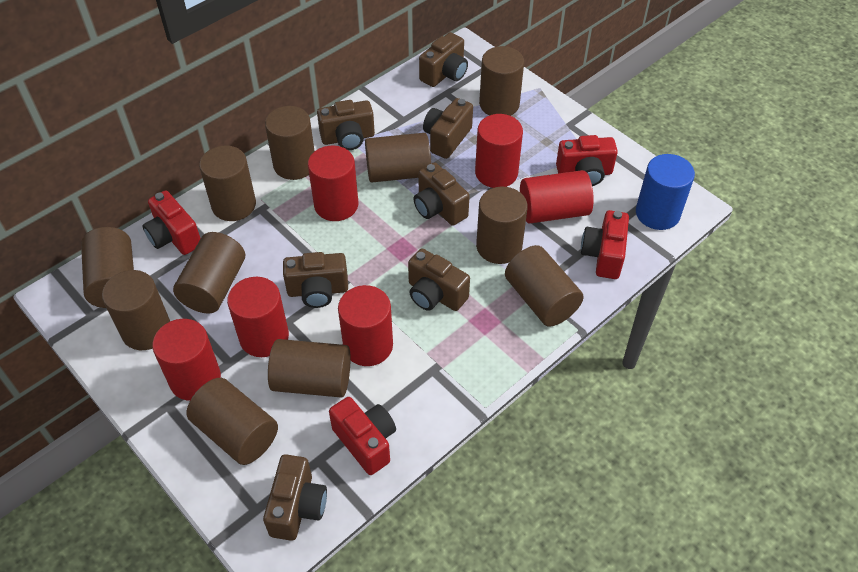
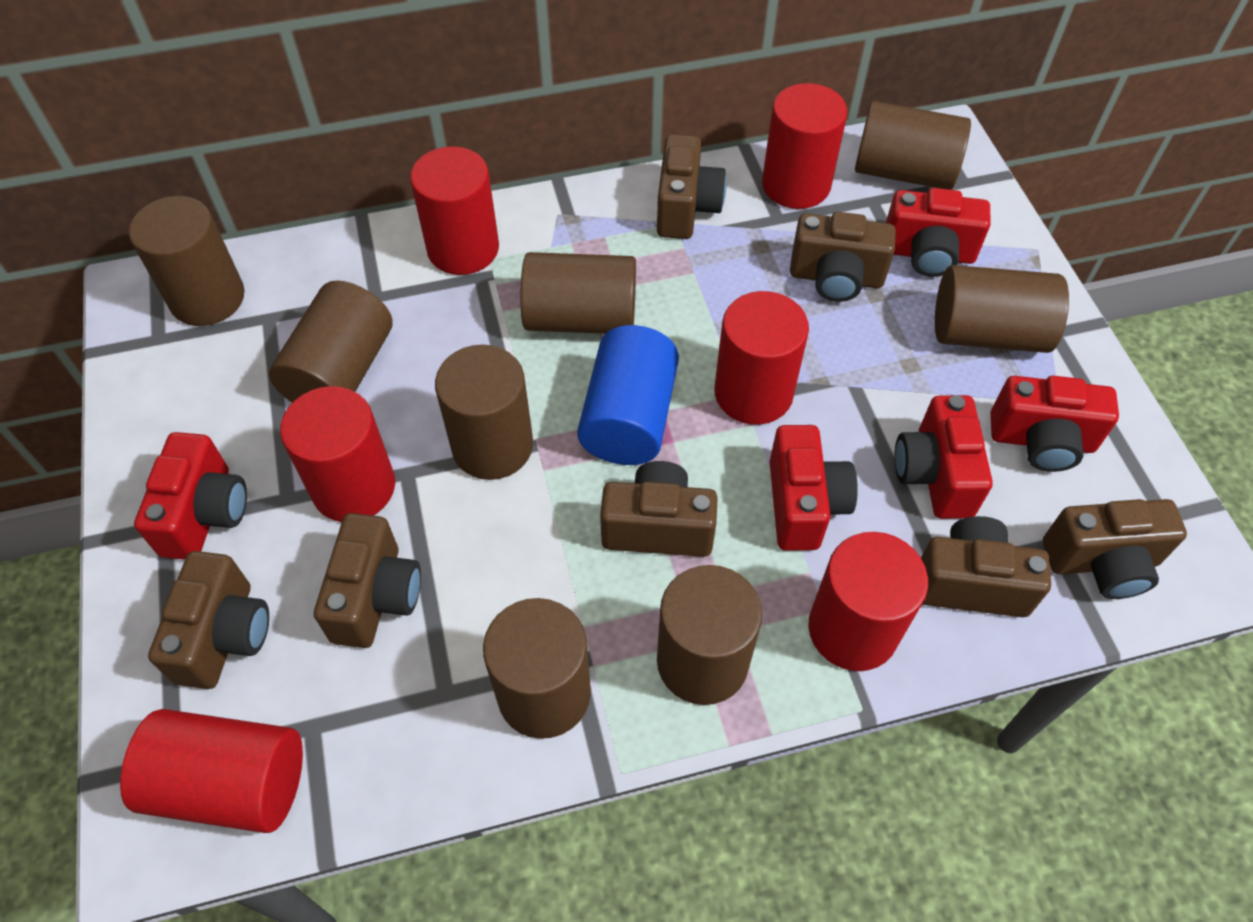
brown cylinder: 11 -> 8
red camera: 4 -> 5

